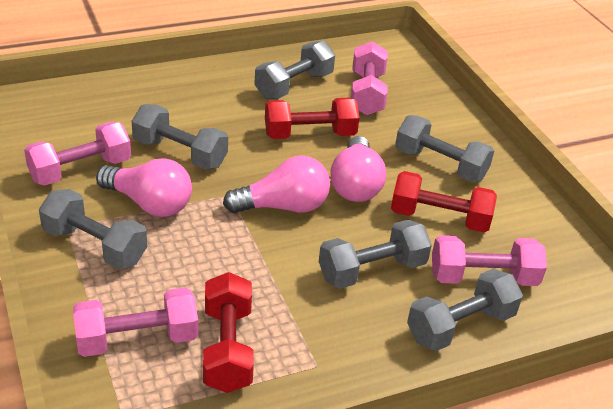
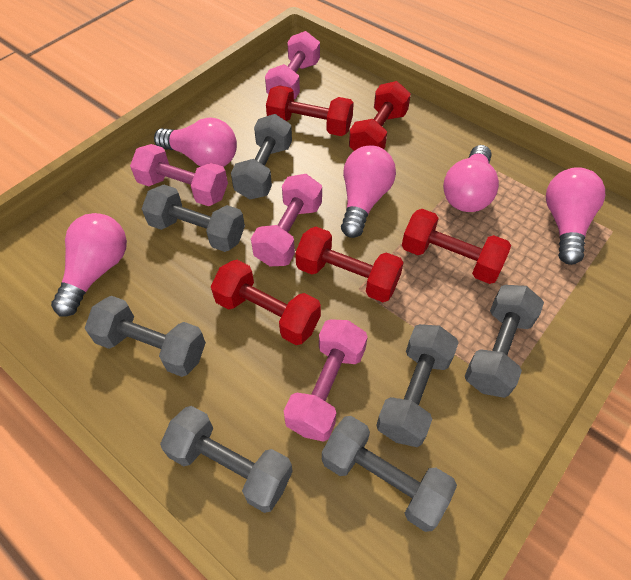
grey dumbbell: 6 -> 7
pink light bulb: 3 -> 5
red dumbbell: 3 -> 5

